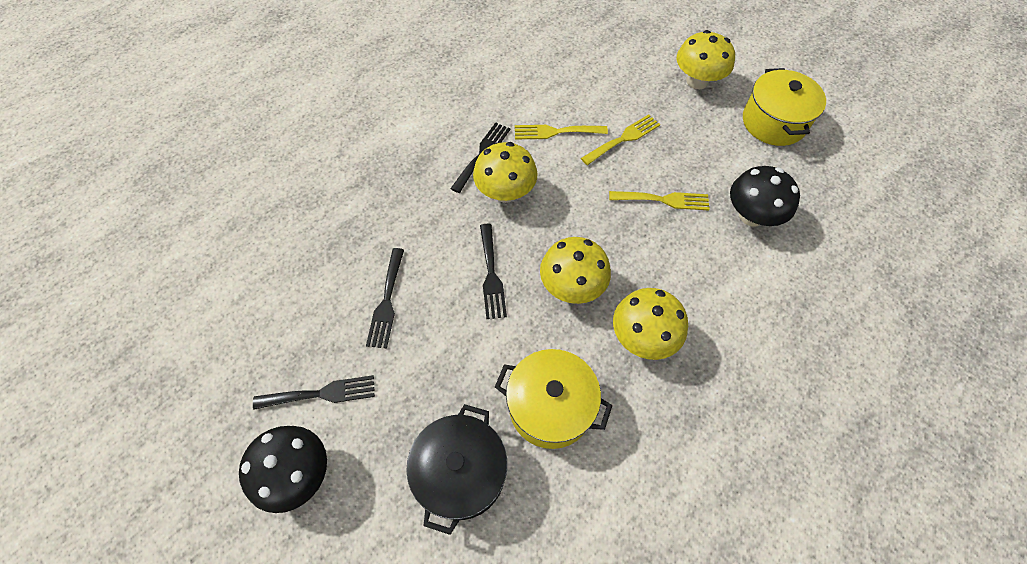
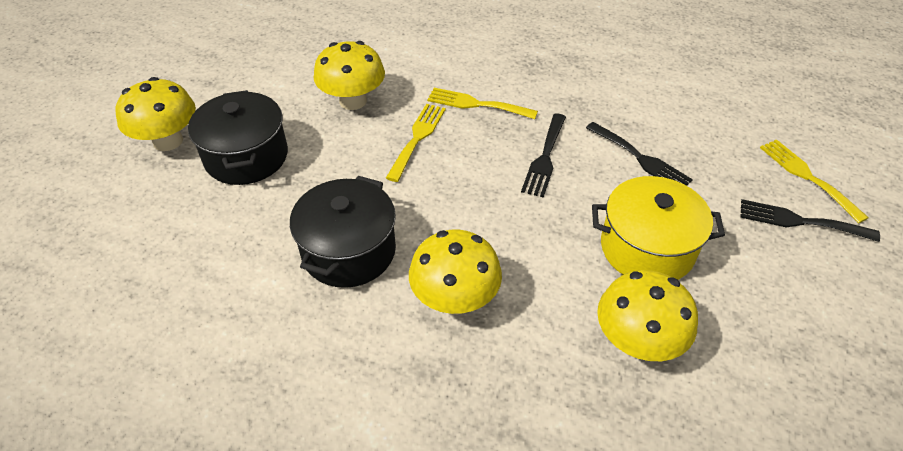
black fork: 4 -> 3
black mushroom: 2 -> 0
black pot: 1 -> 2
yellow pot: 2 -> 1

